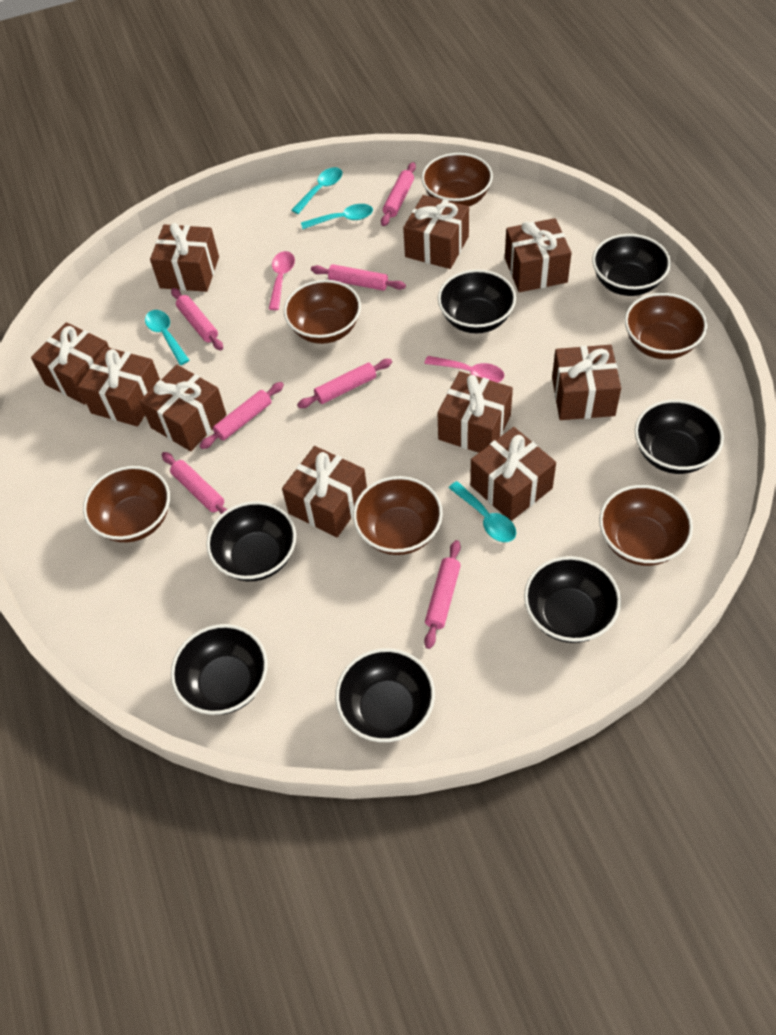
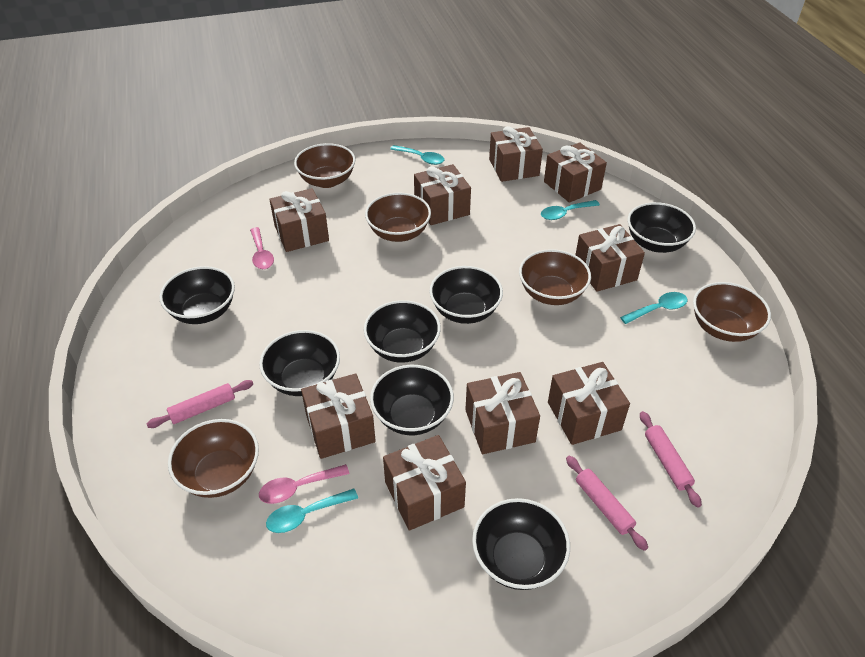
brown bowl: 6 -> 5
brown gift: 10 -> 9
pink rolling pin: 7 -> 3

